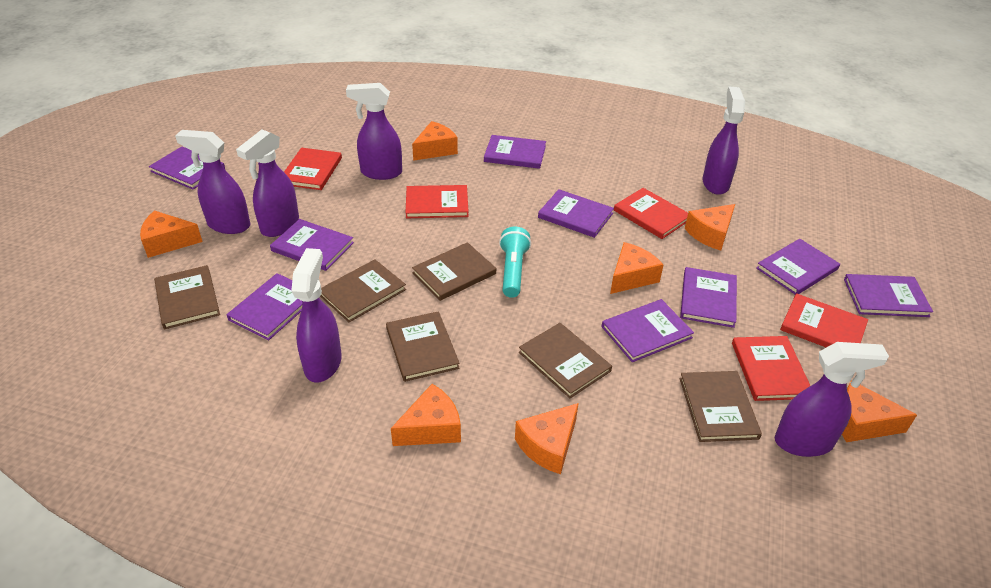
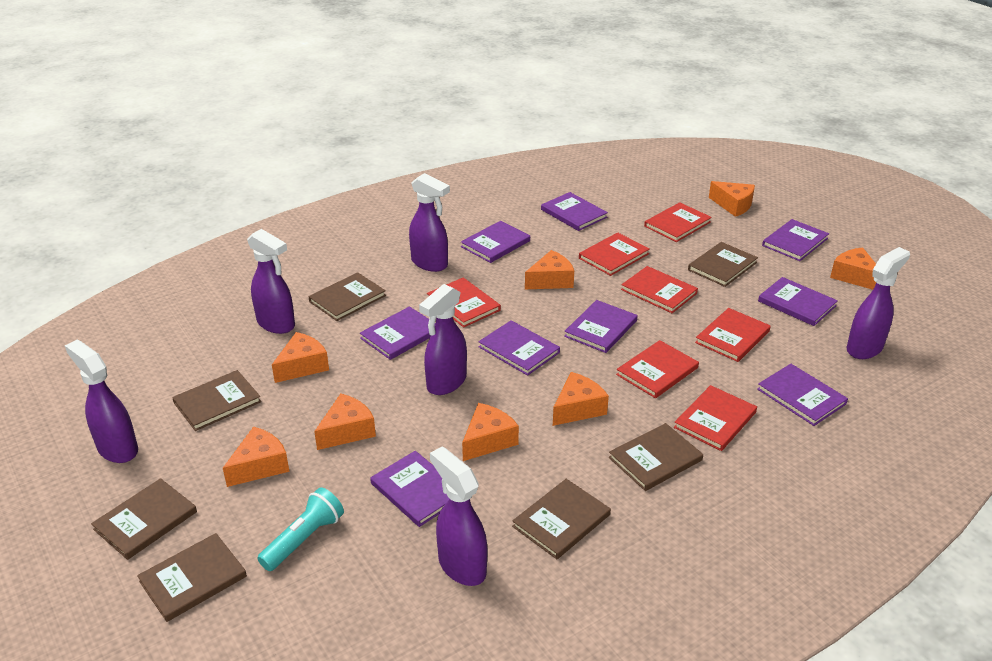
brown book: 6 -> 7
orange cheese: 7 -> 8
red book: 5 -> 7

